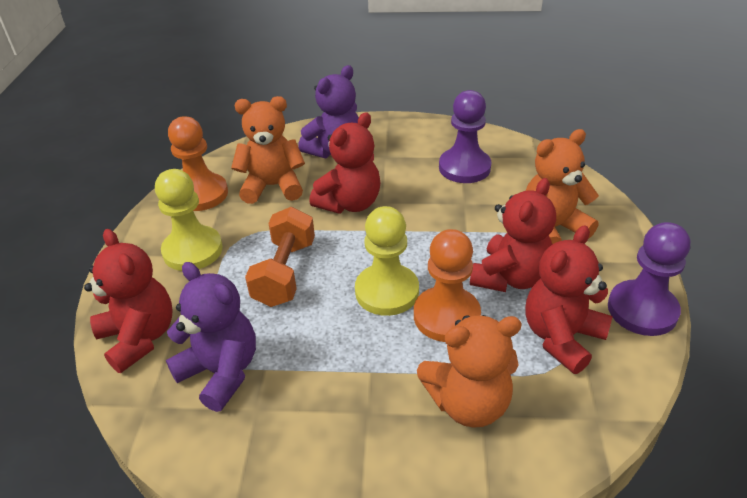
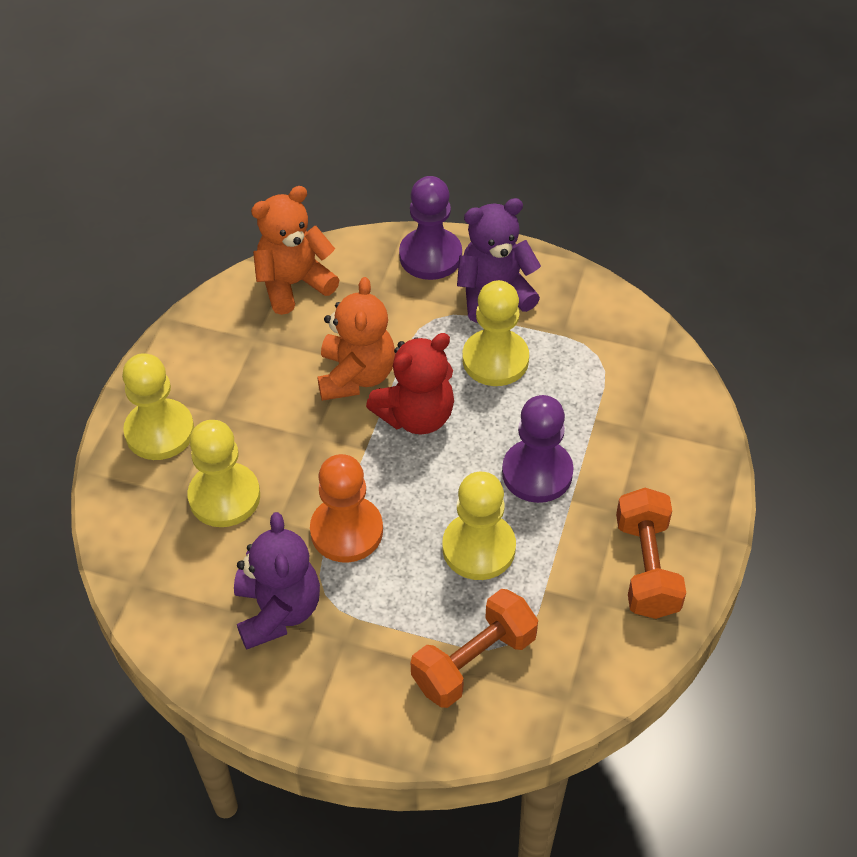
orange dumbbell: 1 -> 2
orange pawn: 2 -> 1
orange teddy bear: 3 -> 2
red teddy bear: 4 -> 1
yellow pawn: 2 -> 4

